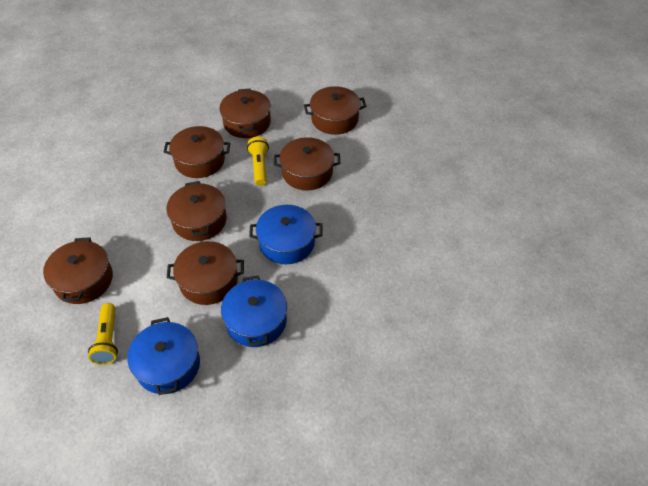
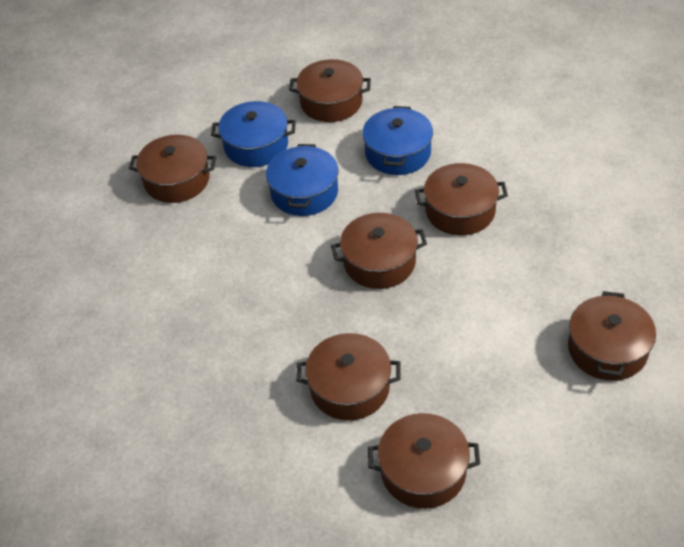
yellow flashlight: 2 -> 0

